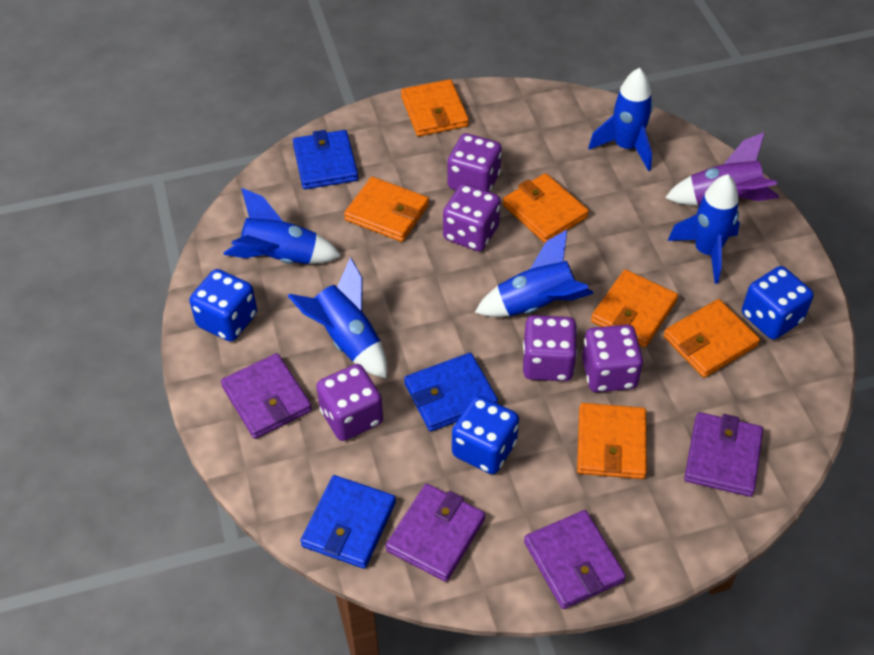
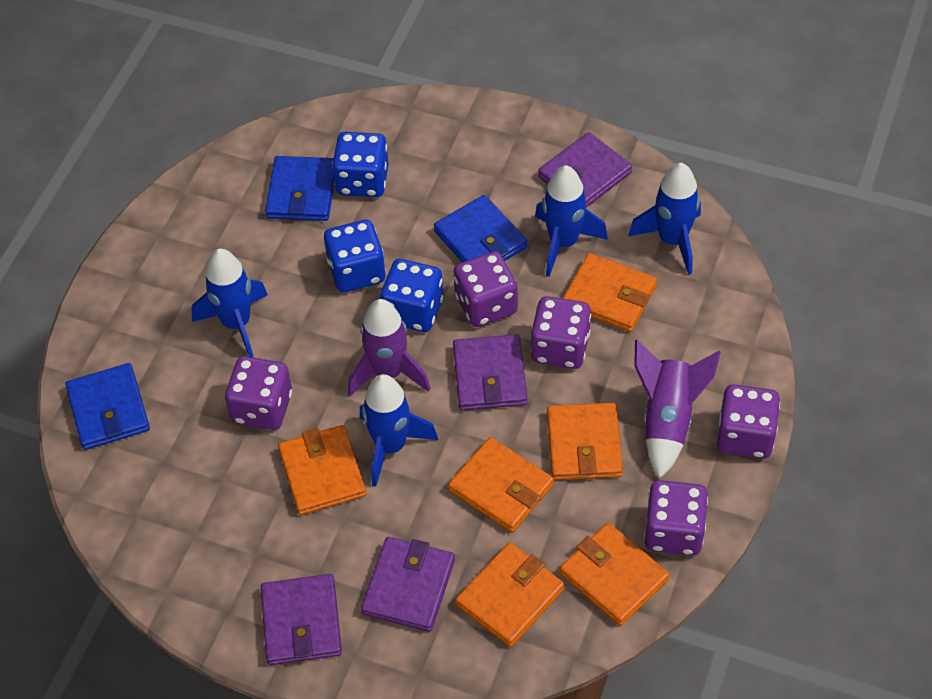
blue rocket: 5 -> 4
purple rocket: 1 -> 2

